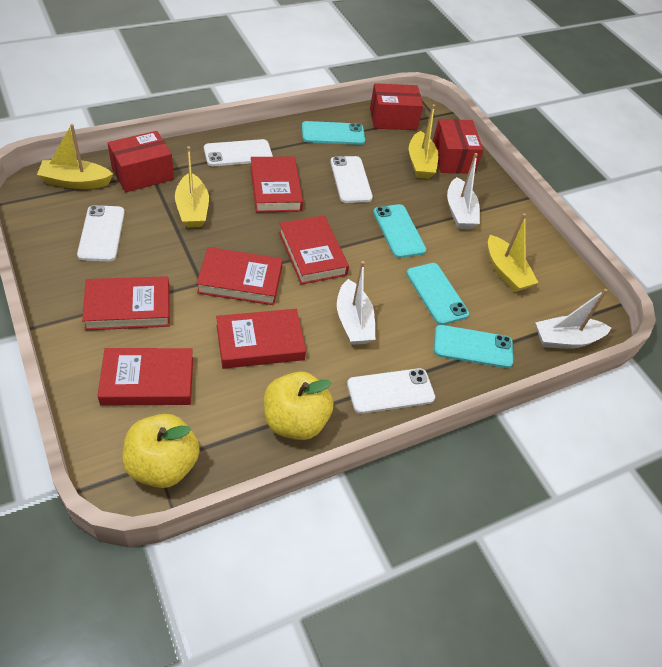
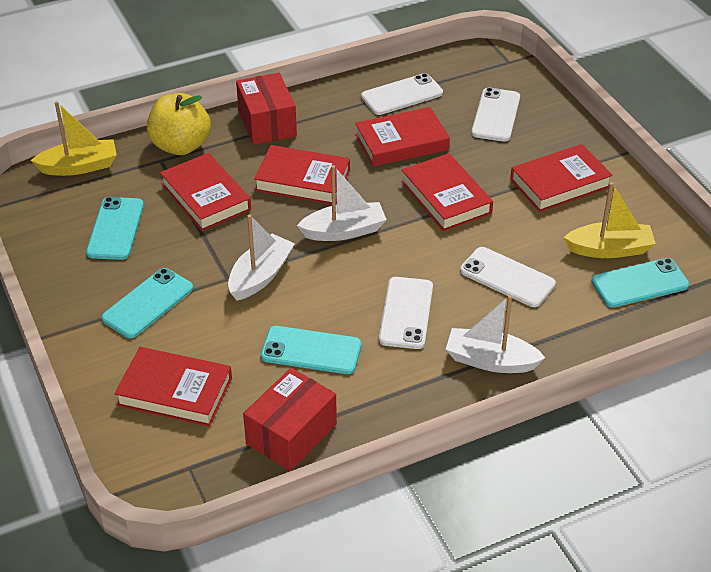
red box: 3 -> 2
yellow apple: 2 -> 1
yellow boat: 4 -> 2

